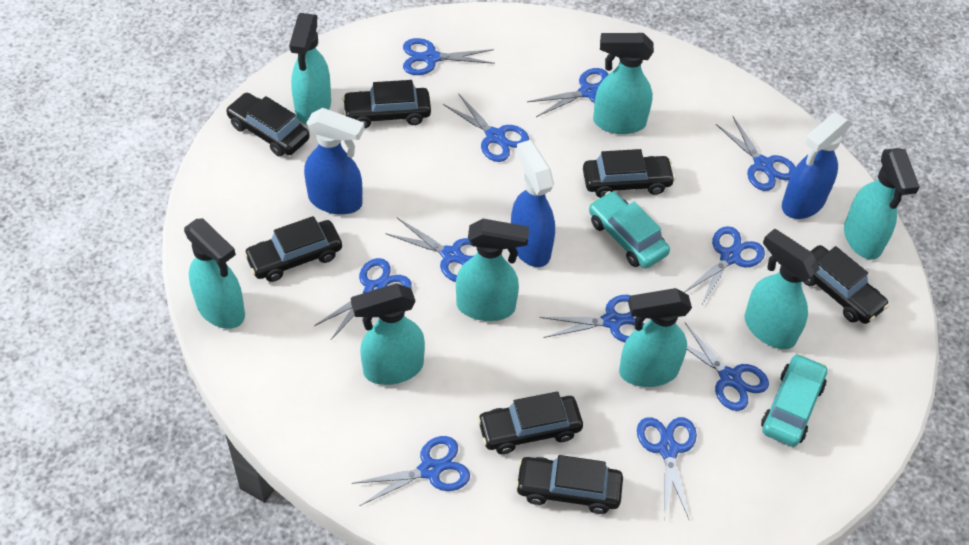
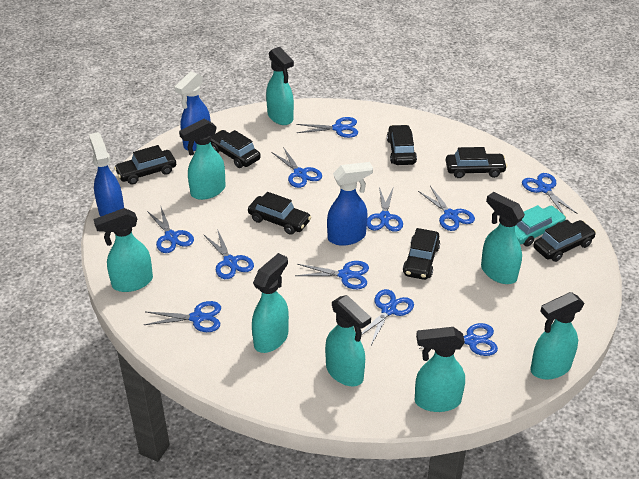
turquoise car: 2 -> 1

